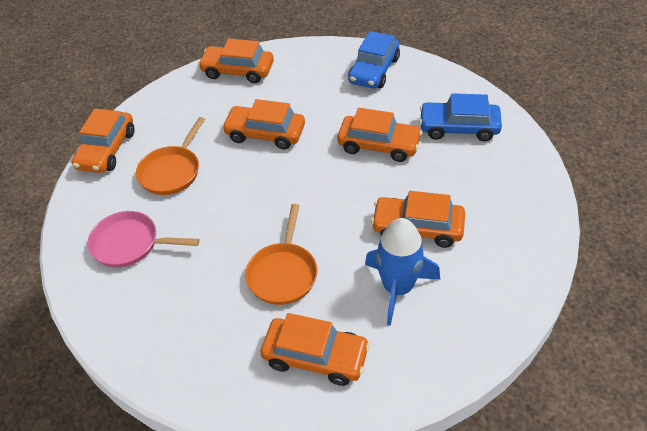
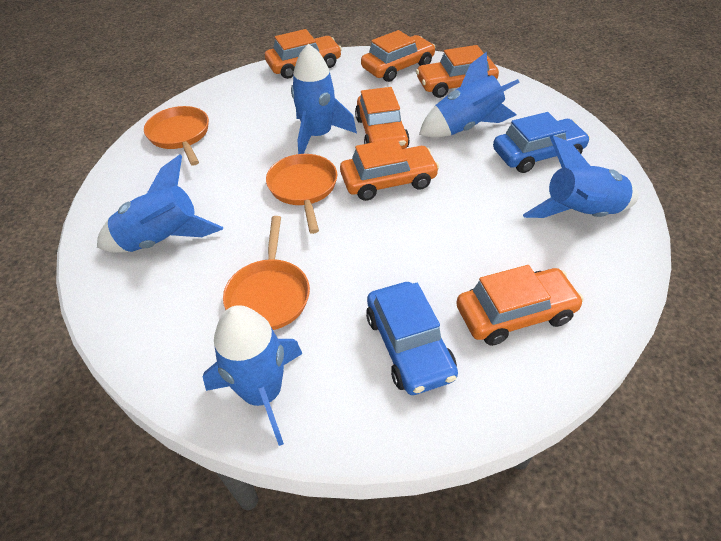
blue rocket: 1 -> 5
orange pan: 2 -> 3
pink pan: 1 -> 0

